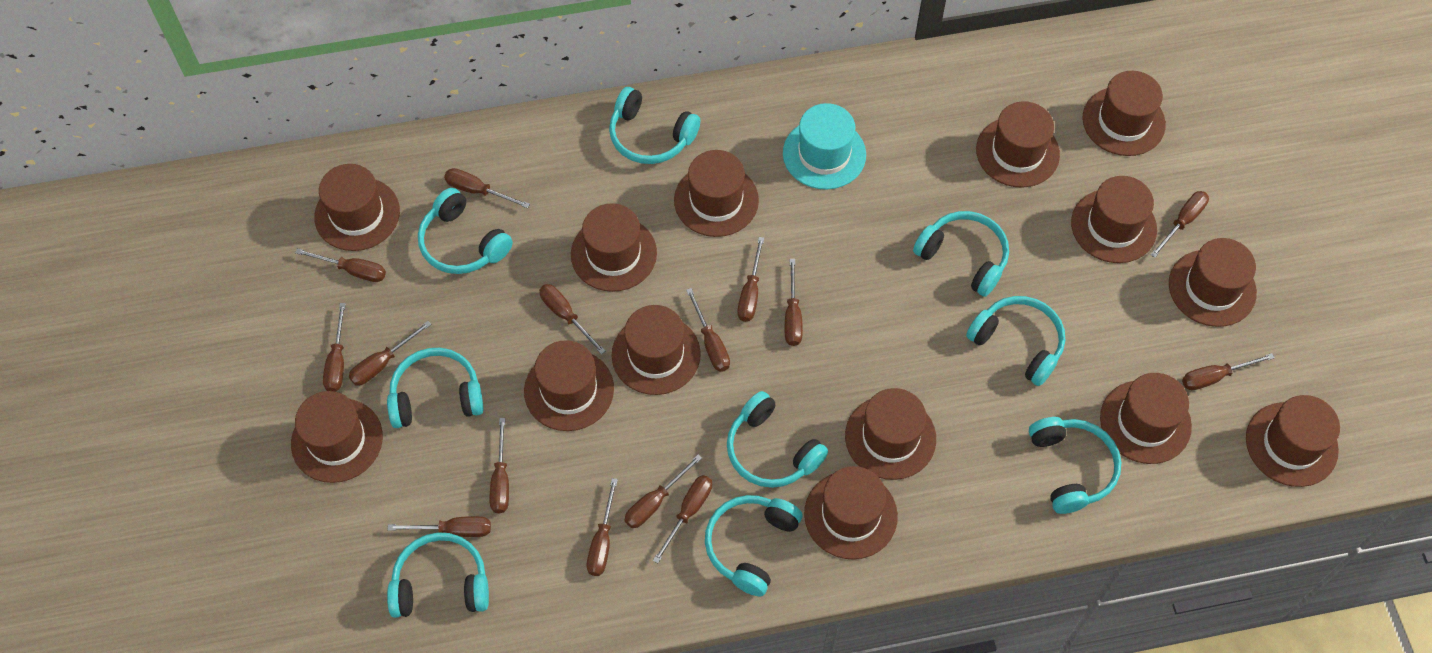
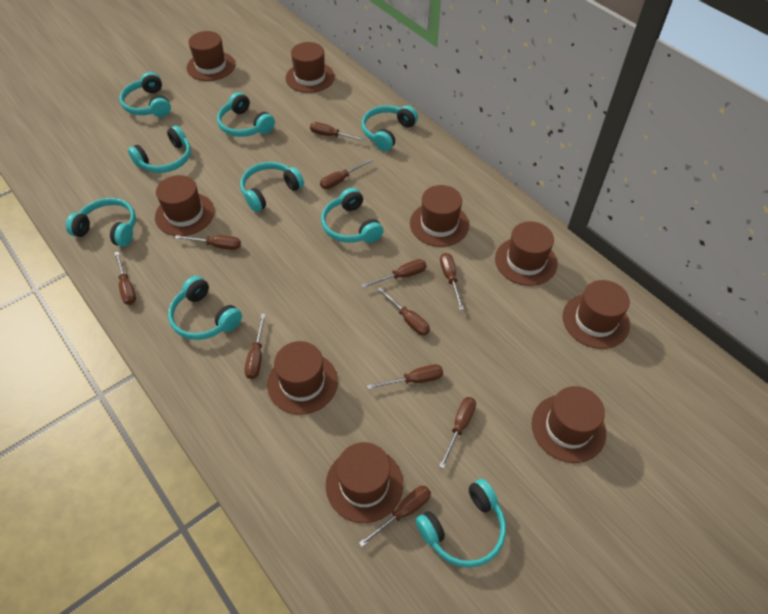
brown hat: 14 -> 9
brown screwdriver: 15 -> 11
turquoise hat: 1 -> 0

